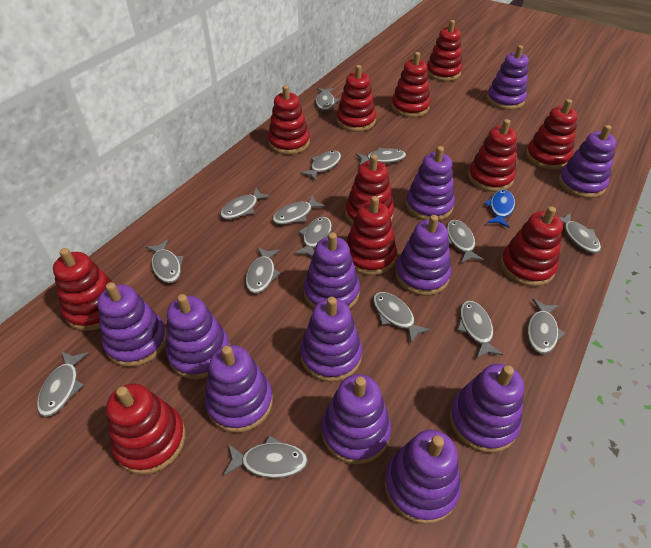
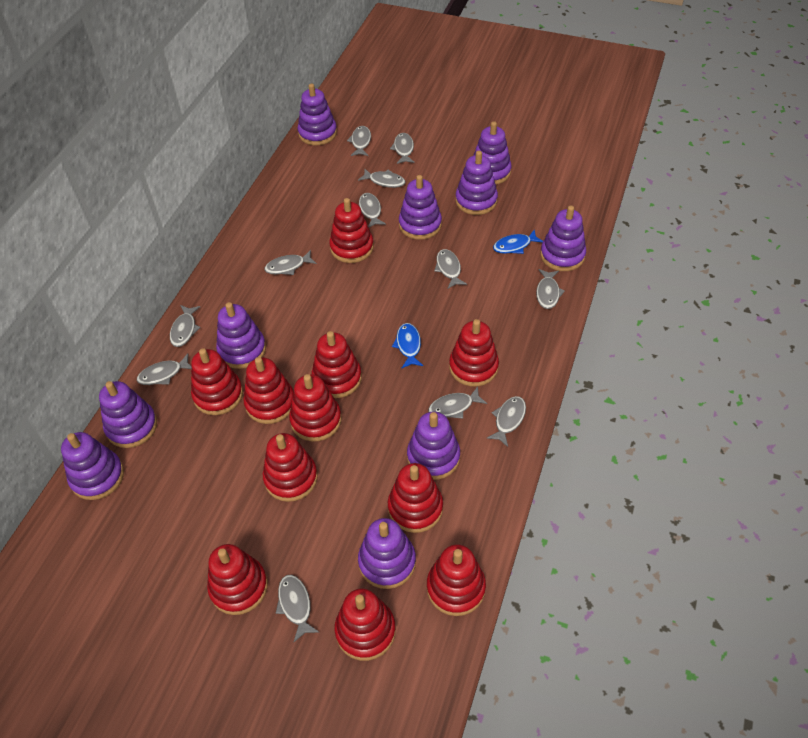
blue fish: 1 -> 2
grey fish: 15 -> 12
purple stacking toy: 12 -> 10

